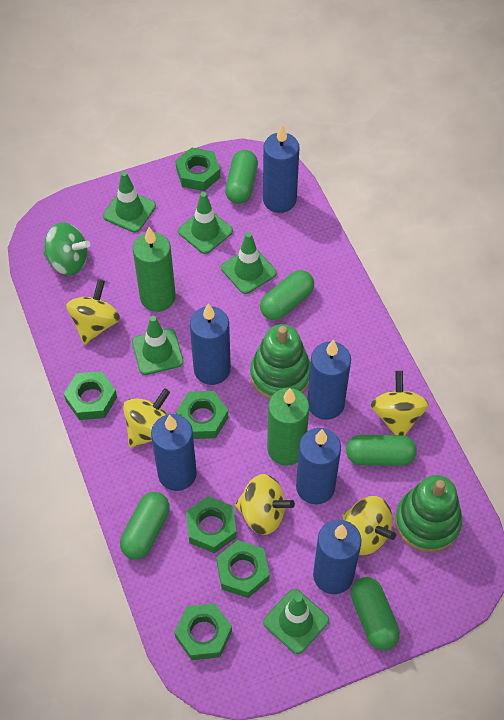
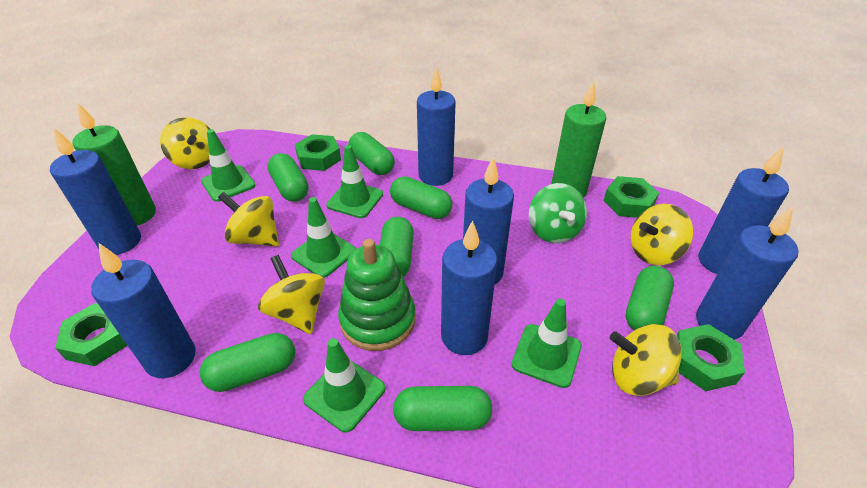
blue candle: 6 -> 7
green capsule: 5 -> 7
green nut: 6 -> 4
green stacking toy: 2 -> 1

